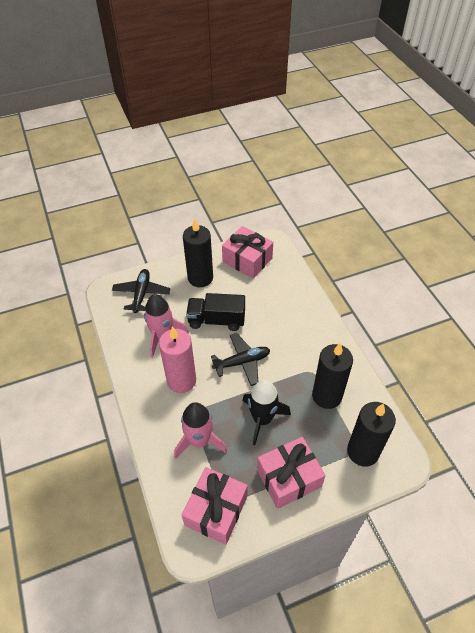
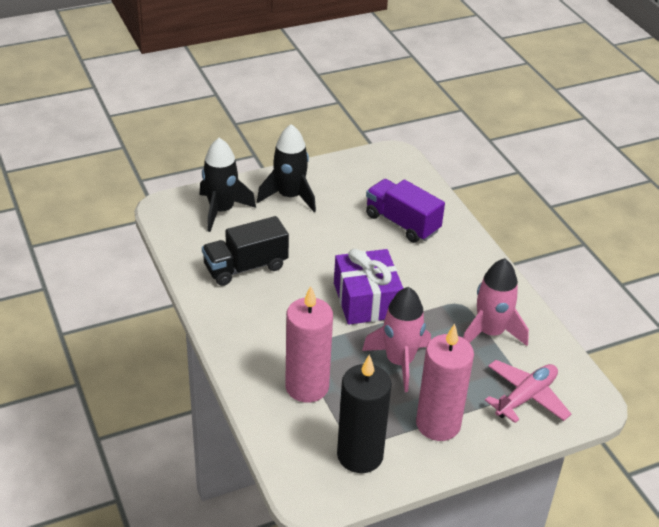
black candle: 3 -> 1
black plane: 2 -> 0
black rocket: 1 -> 2
pink candle: 1 -> 2
pink gift: 3 -> 0
pink plane: 0 -> 1
purple gift: 0 -> 1
purple truck: 0 -> 1

